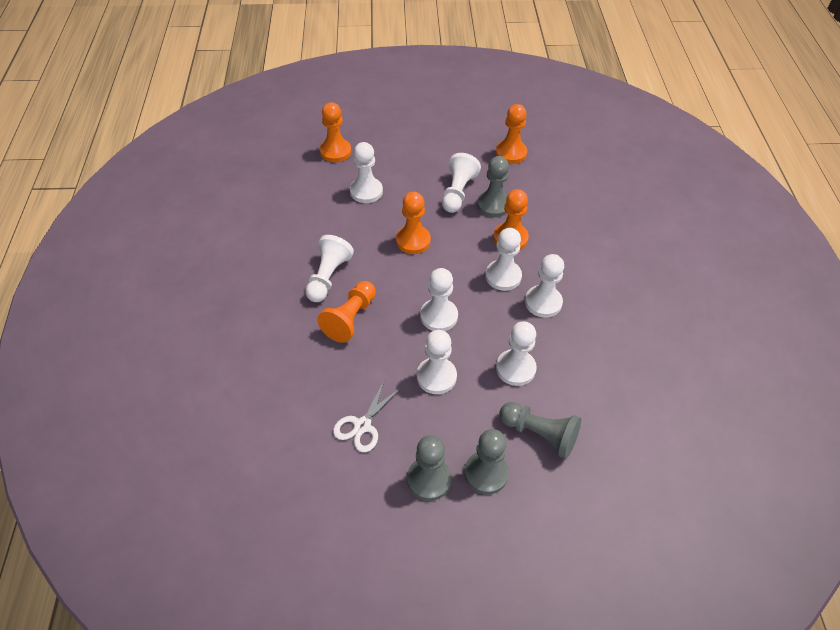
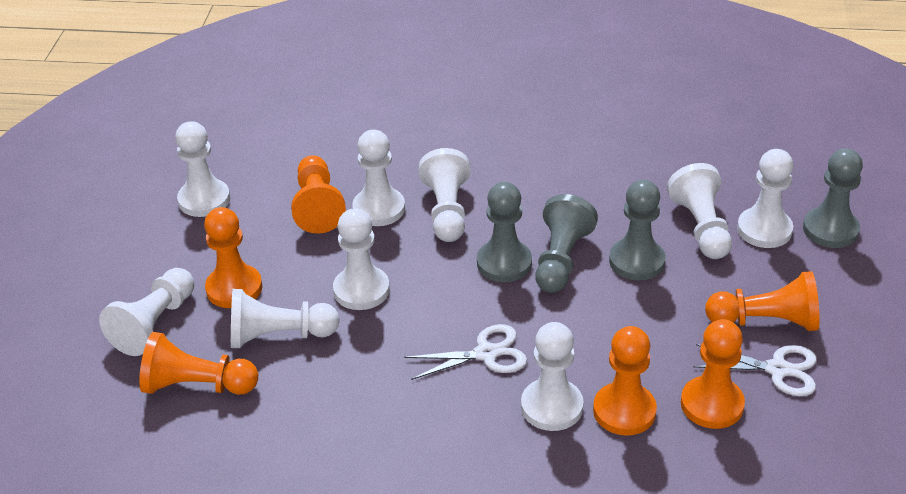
orange pawn: 5 -> 6
white pawn: 8 -> 9
white scissors: 1 -> 2

